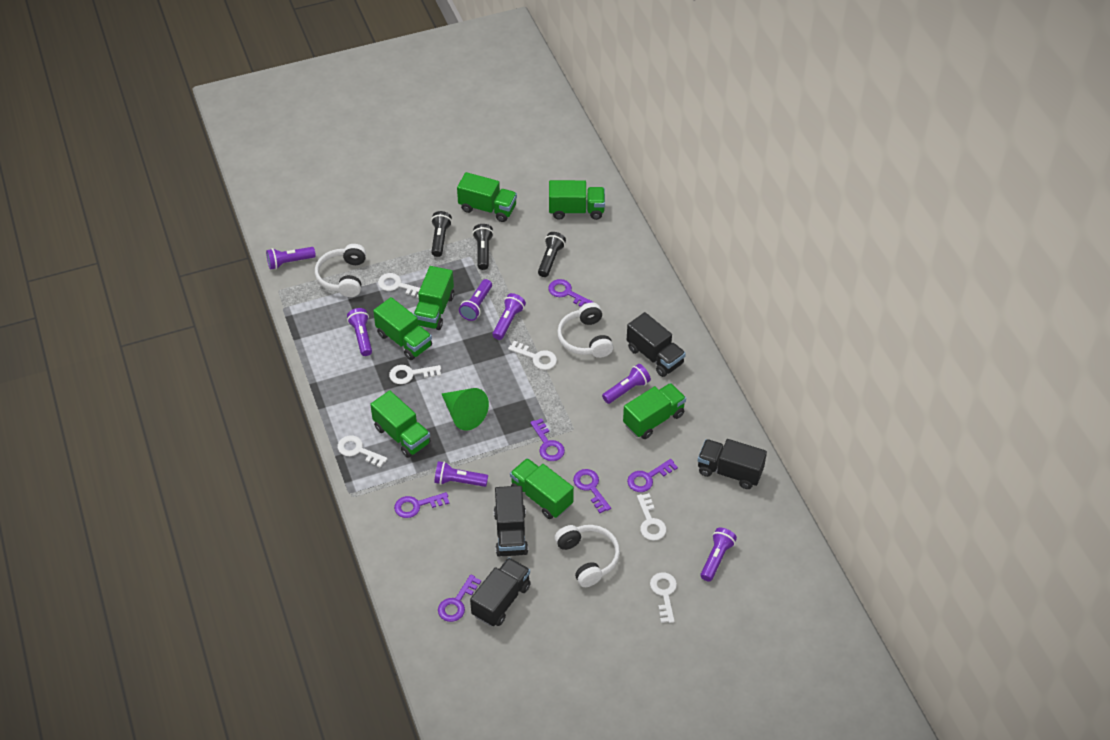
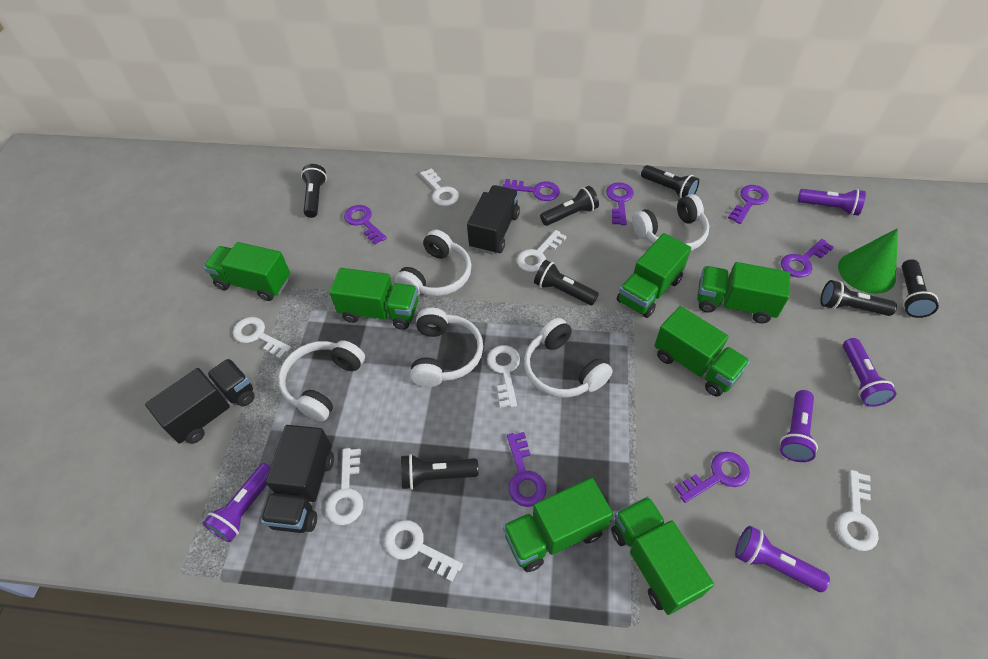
black flashlight: 3 -> 7
black truck: 4 -> 3
purple flashlight: 7 -> 5
purple key: 6 -> 7
white headphones: 3 -> 5
white key: 6 -> 7

